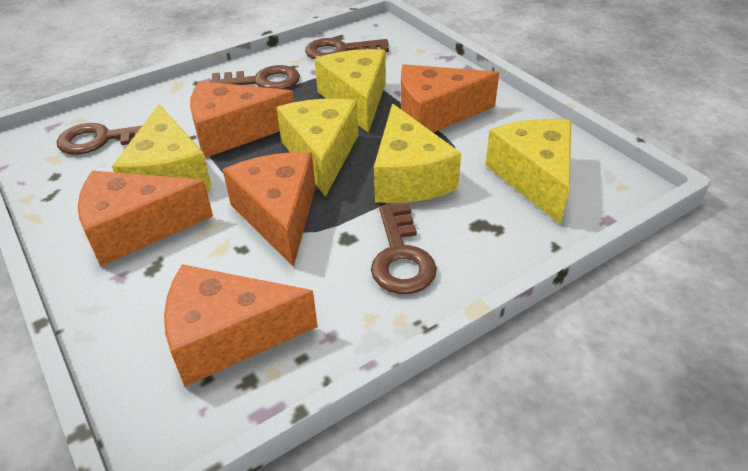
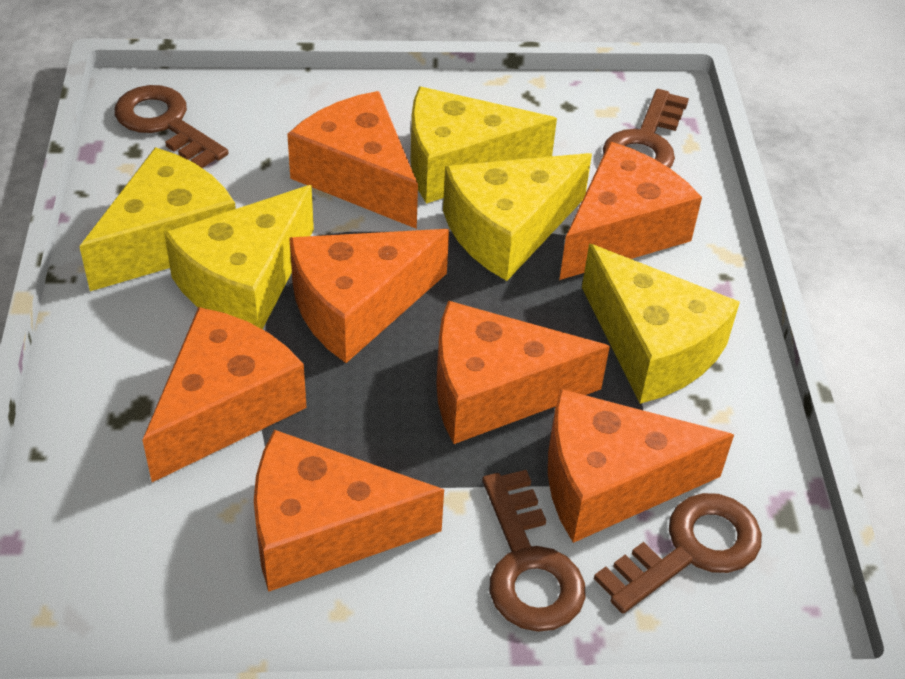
orange cheese: 5 -> 7

